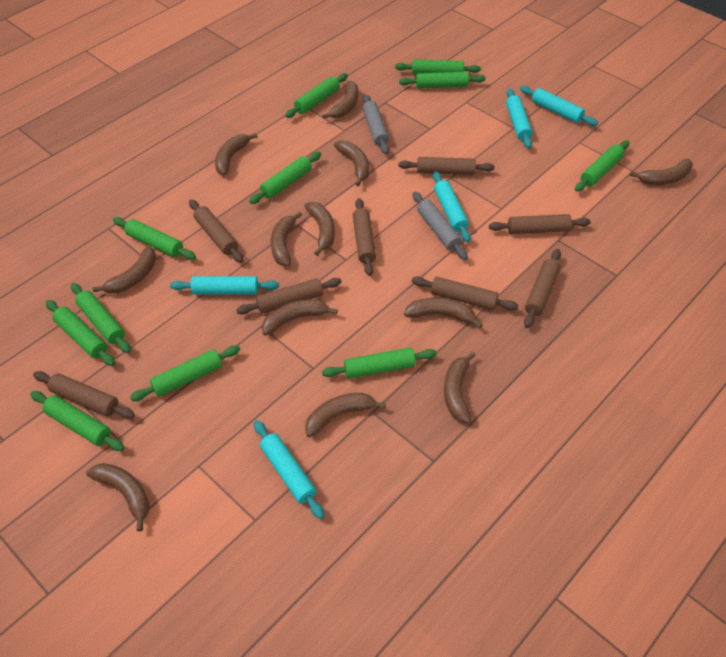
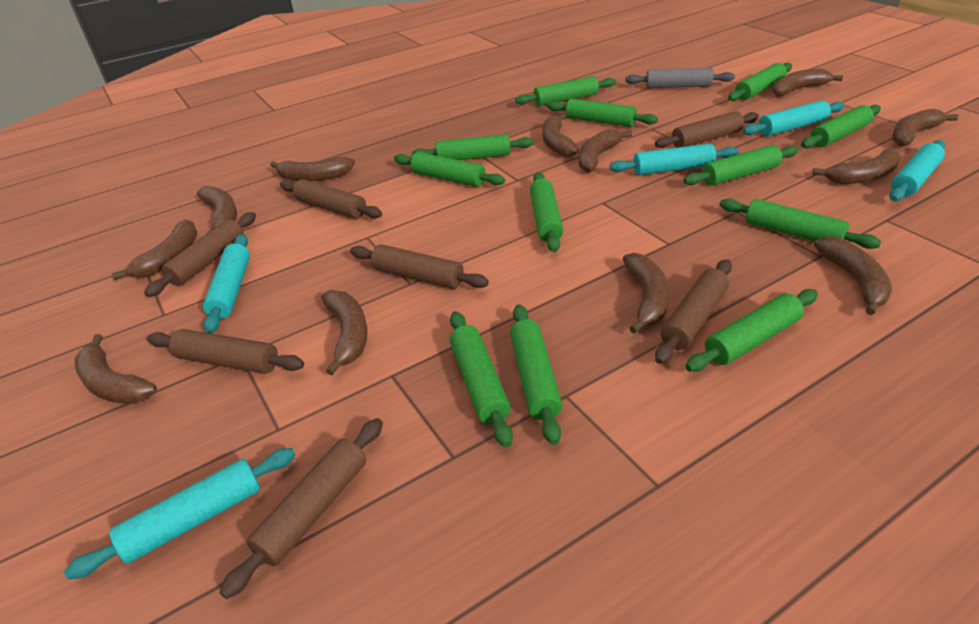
brown rolling pin: 8 -> 7
green rolling pin: 11 -> 12
grey rolling pin: 2 -> 1

